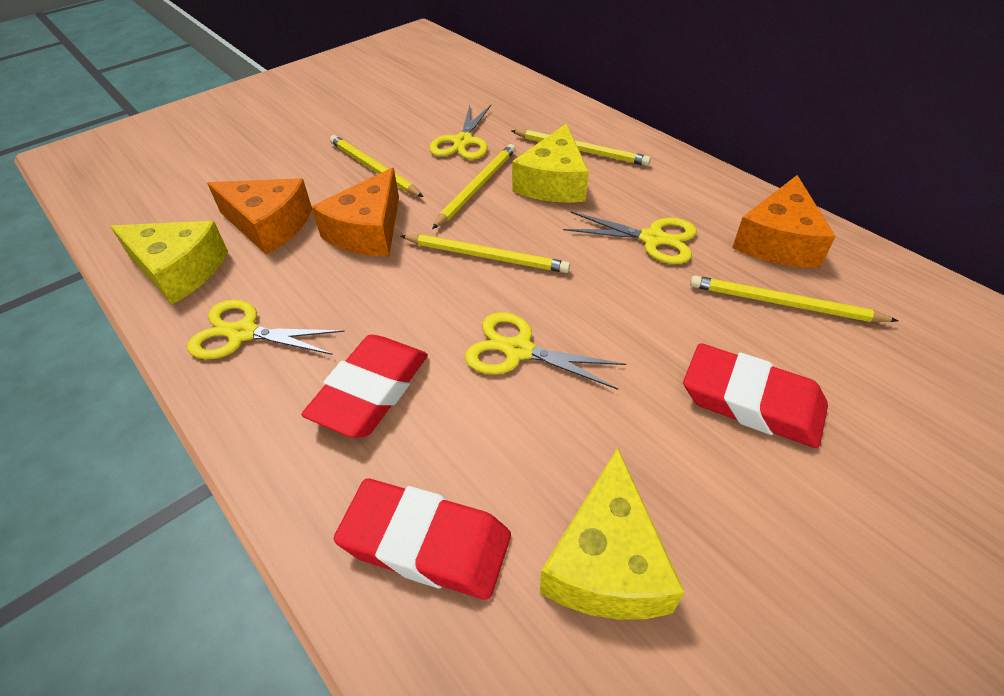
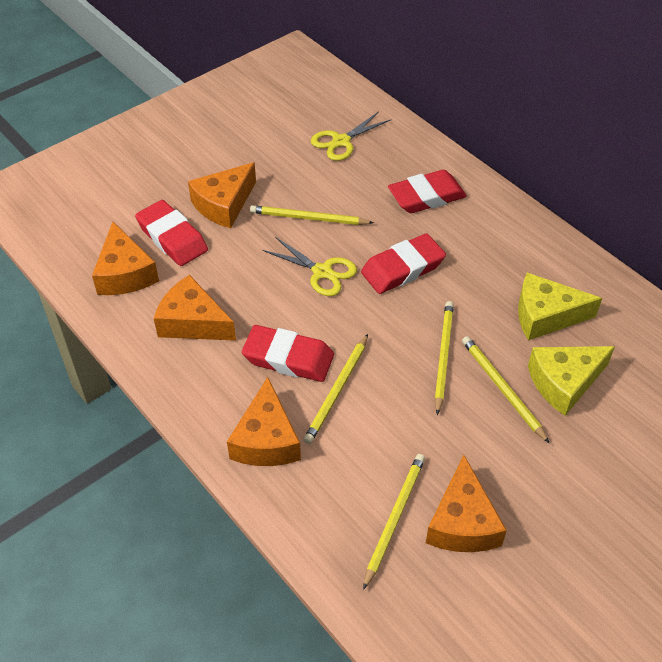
orange cheese: 3 -> 5
red eraser: 3 -> 4
yellow cheese: 3 -> 2
yellow scissors: 4 -> 2

